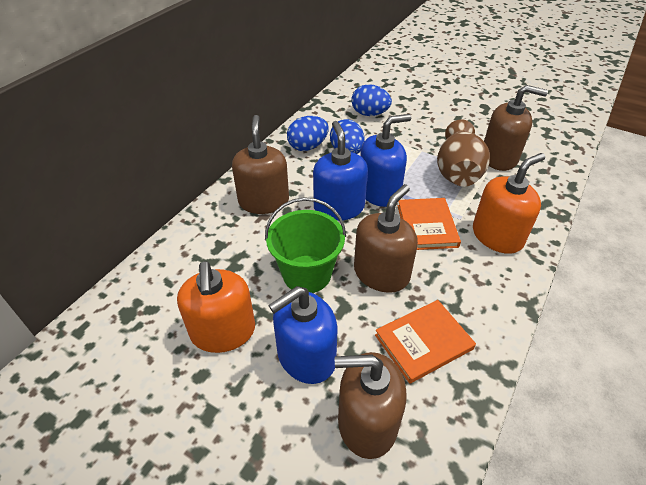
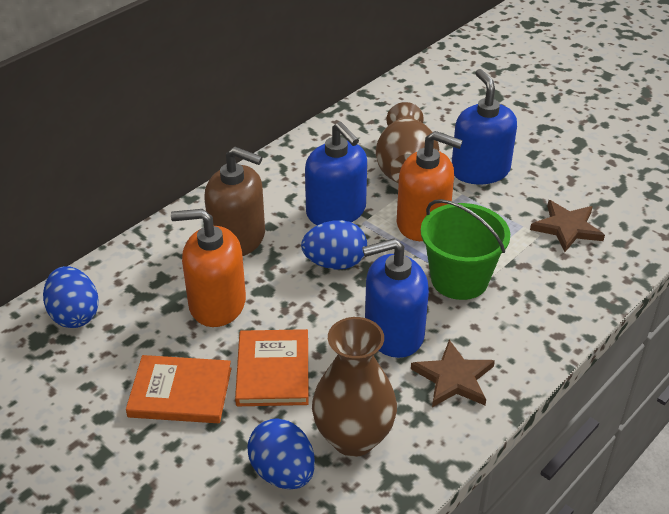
brown soap dispenser: 4 -> 1
brown star: 0 -> 2
brown vase: 1 -> 2

